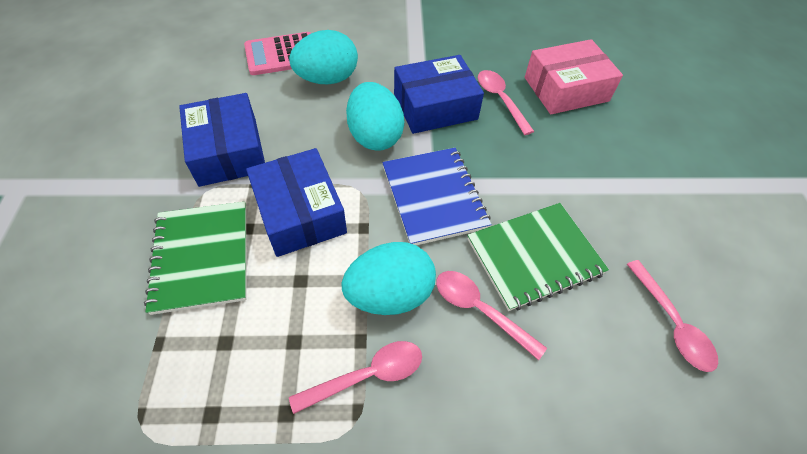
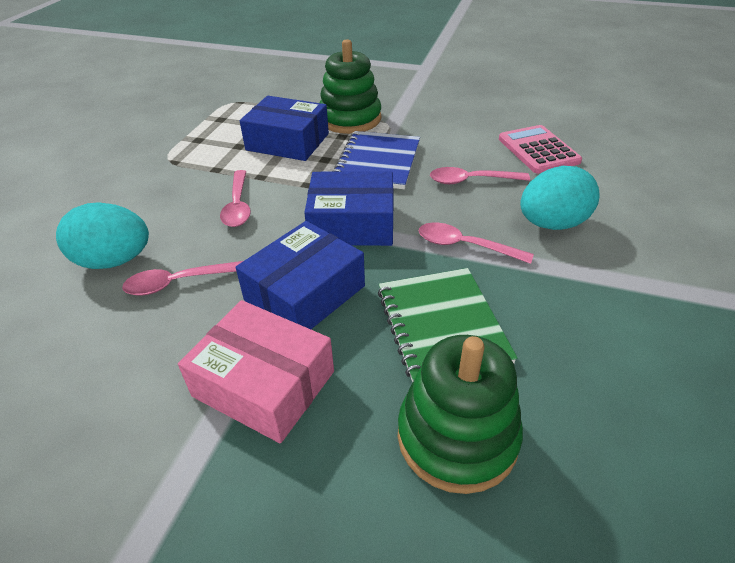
green notebook: 2 -> 1
green stacking toy: 0 -> 2
turquoise egg: 3 -> 2

